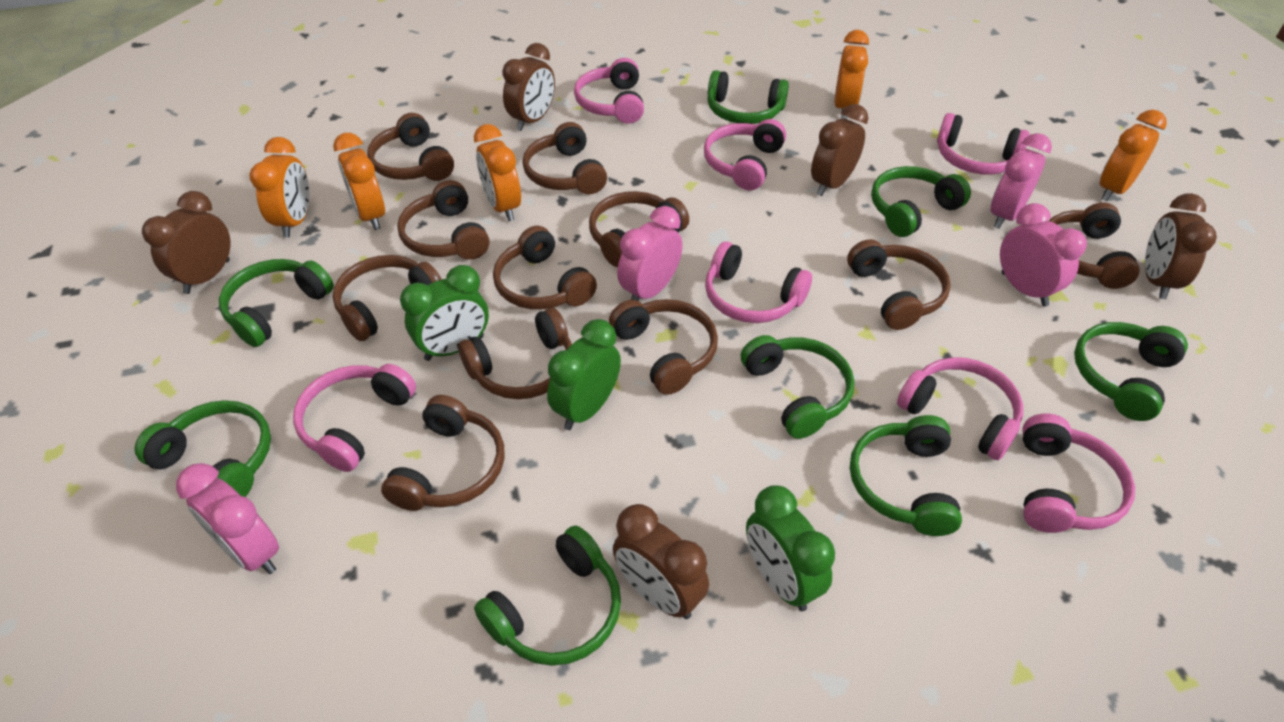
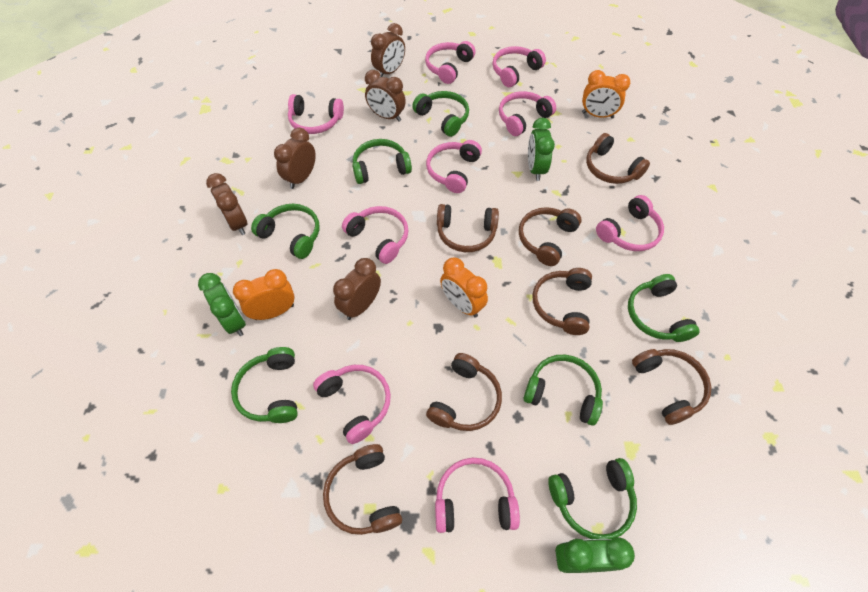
brown headphones: 11 -> 7
green headphones: 8 -> 7
orange clock: 5 -> 3
pink clock: 4 -> 0
pink headphones: 7 -> 9

